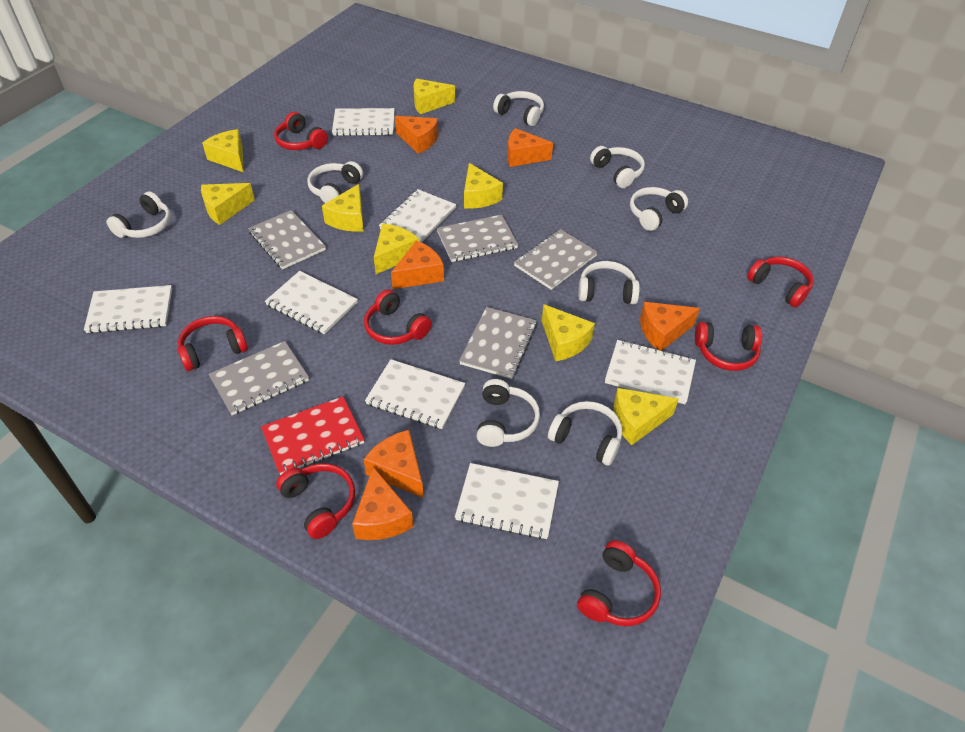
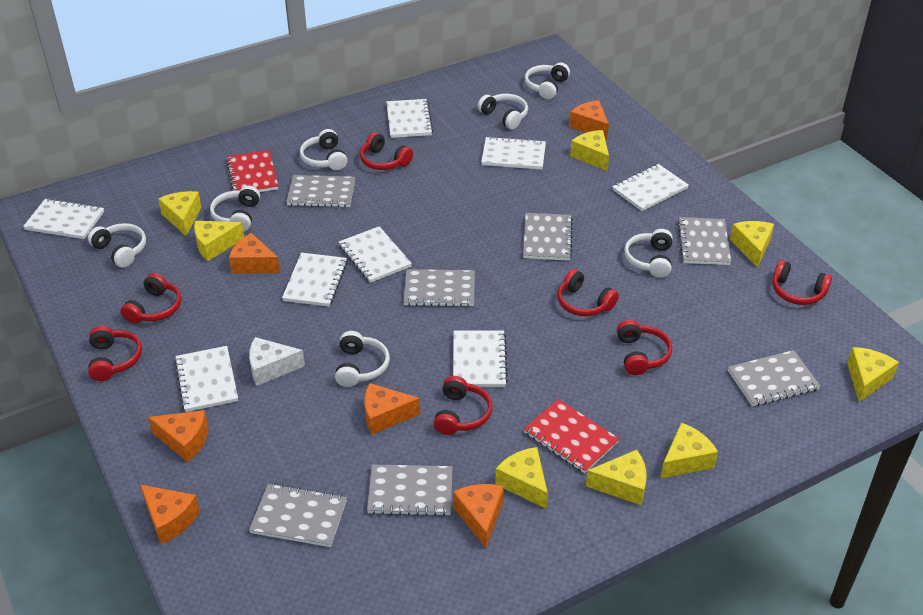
grey notebook: 5 -> 7
red notebook: 1 -> 2
white cheese: 0 -> 1
white headphones: 8 -> 7
white notebook: 7 -> 8

